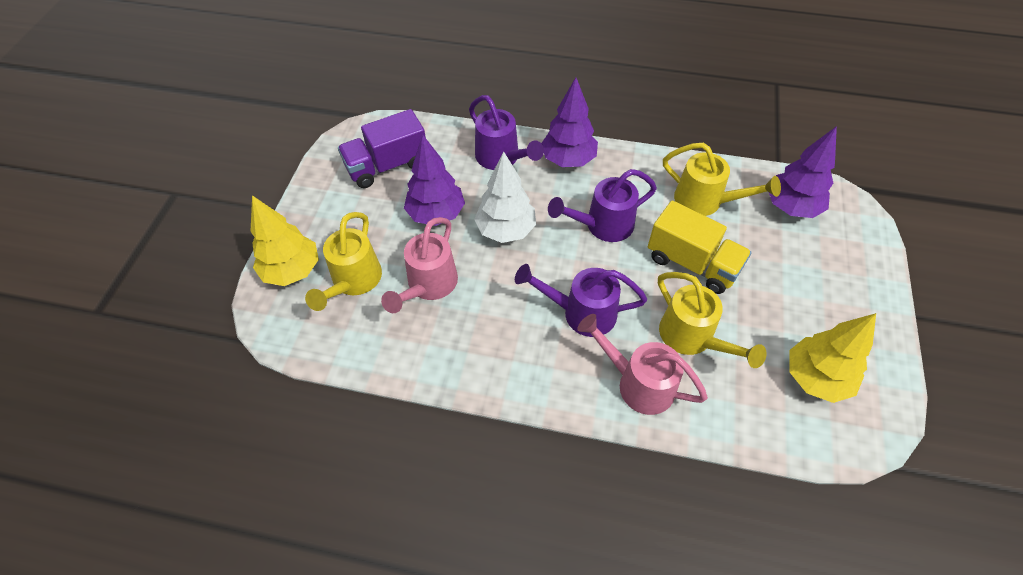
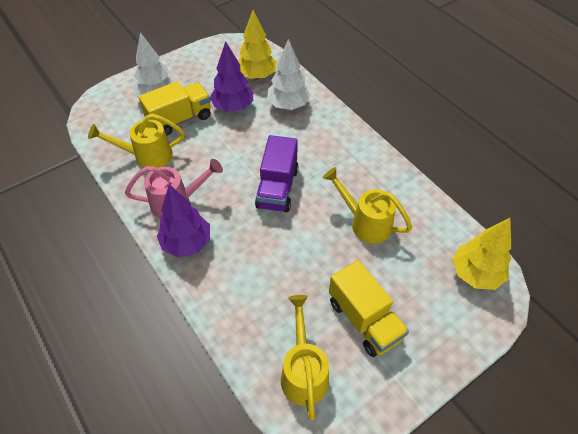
pink watering can: 2 -> 1
purple tree: 3 -> 2
purple watering can: 3 -> 0
white tree: 1 -> 2
yellow truck: 1 -> 2

